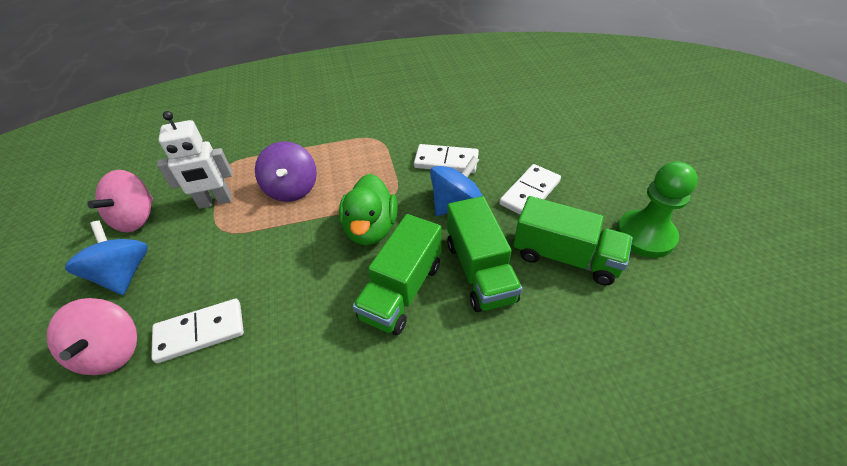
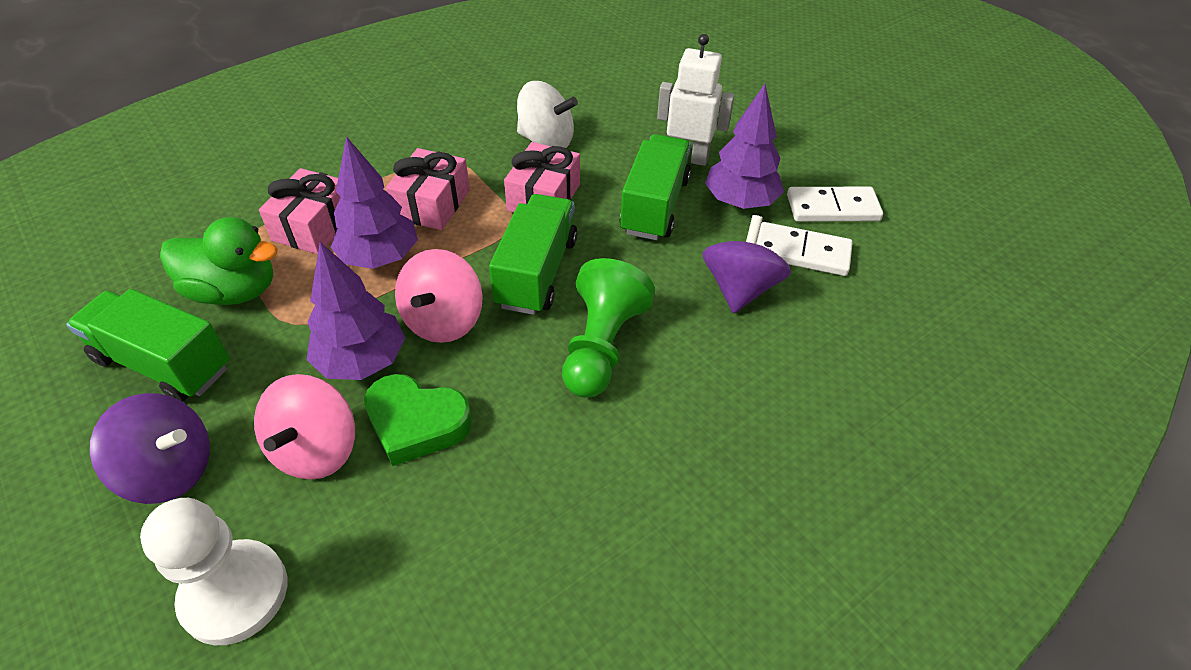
blue spinning top: 2 -> 0
green heart: 0 -> 1
pink gift: 0 -> 3
purple spinning top: 1 -> 2
purple tree: 0 -> 3
white domino: 3 -> 2
white pawn: 0 -> 1
white spinning top: 0 -> 1

